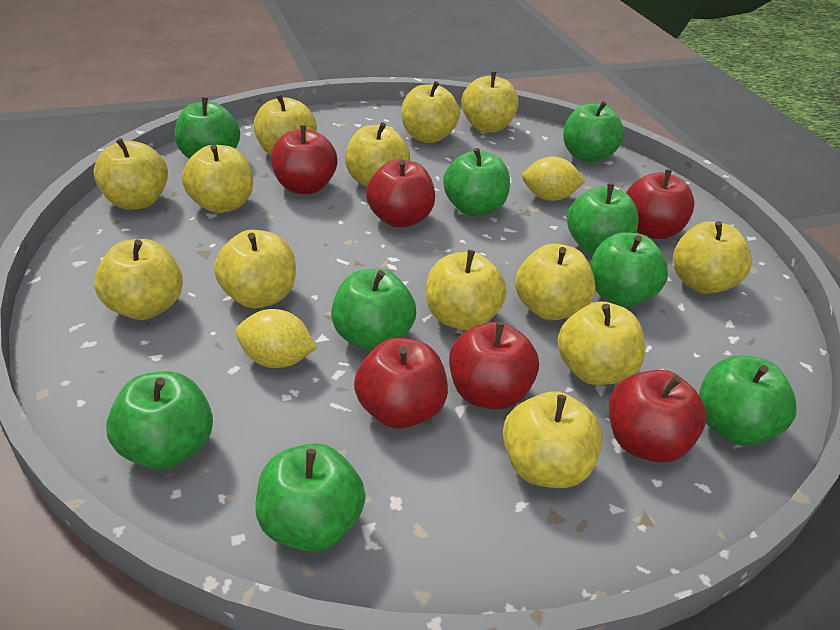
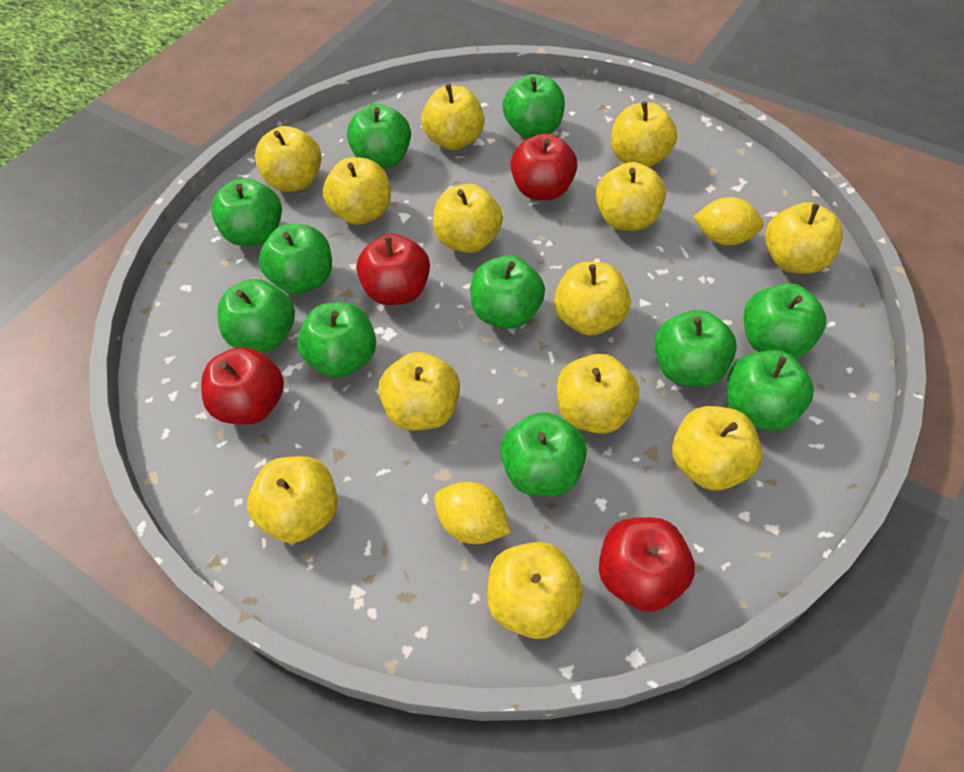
green apple: 9 -> 11
red apple: 6 -> 4

